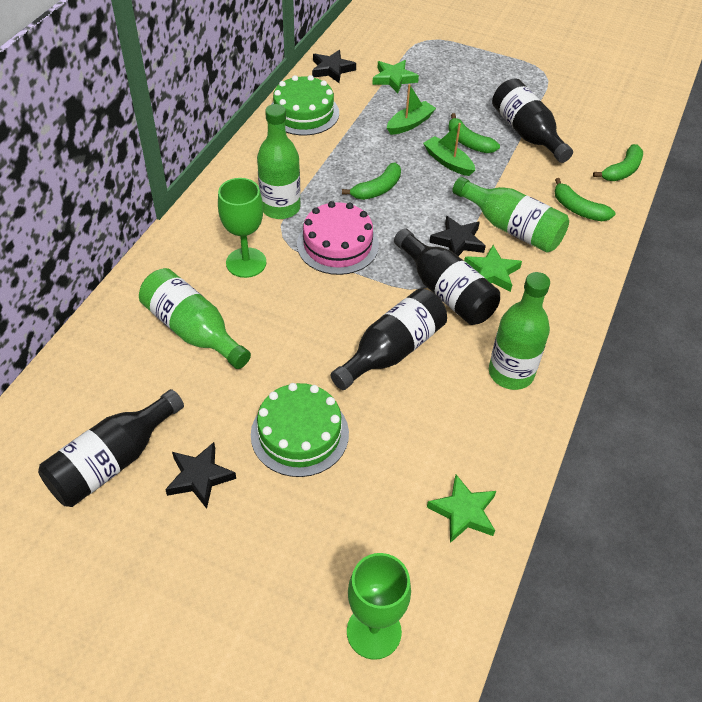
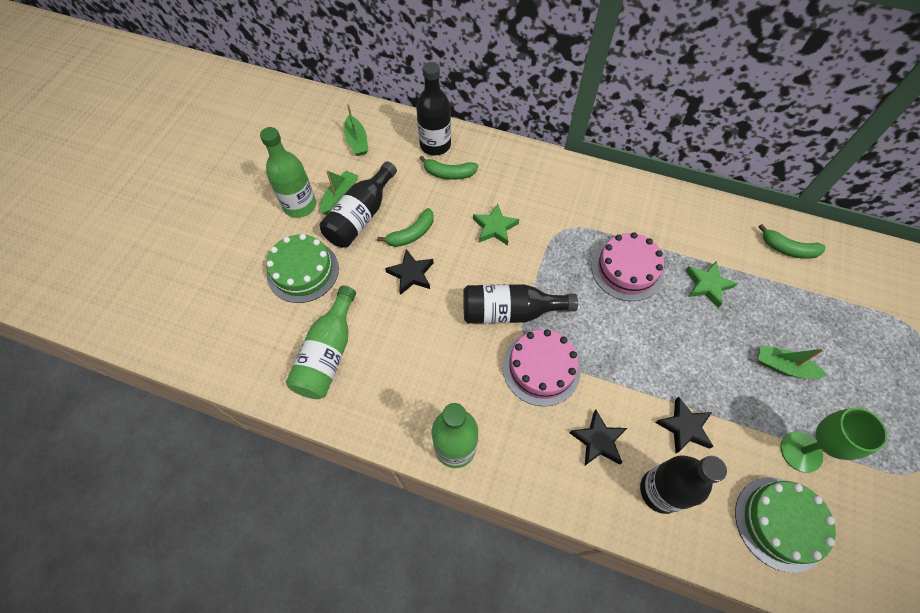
green banana: 4 -> 3
green boat: 2 -> 3
green bottle: 4 -> 3
green goblet: 2 -> 1
green star: 3 -> 2
pink cake: 1 -> 2

